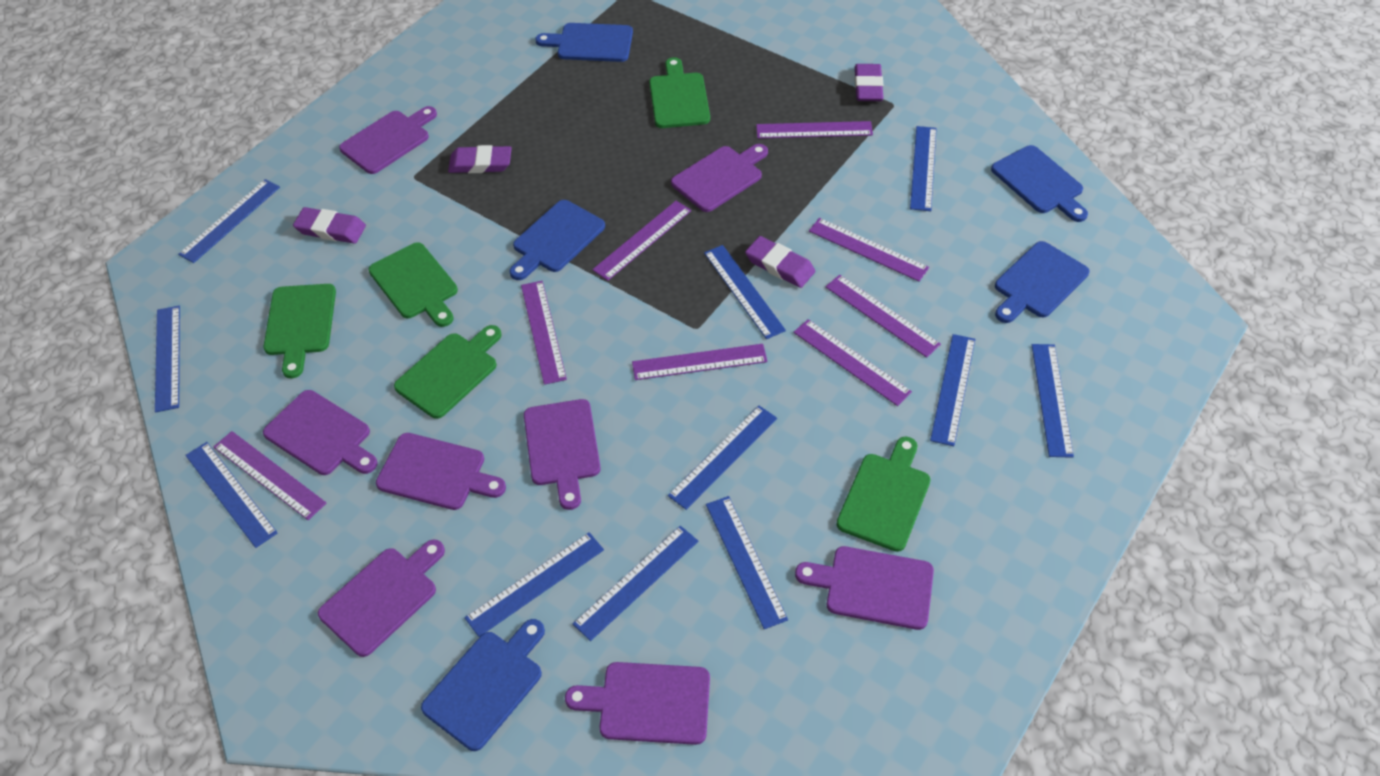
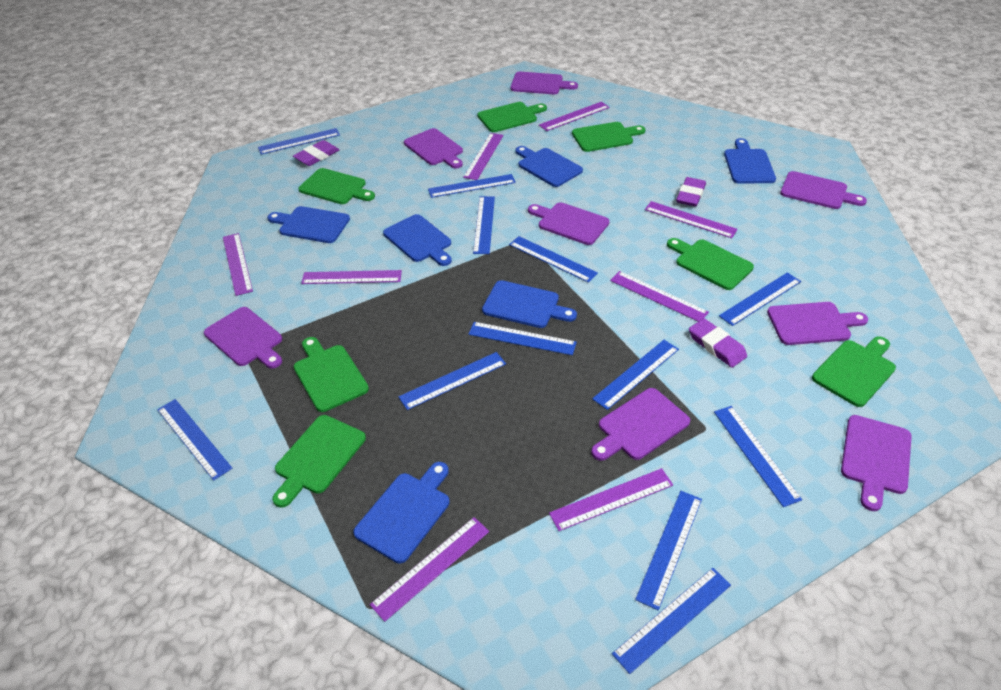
blue cutting board: 5 -> 6
blue ruler: 11 -> 12
green cutting board: 5 -> 7
purple eraser: 4 -> 3

